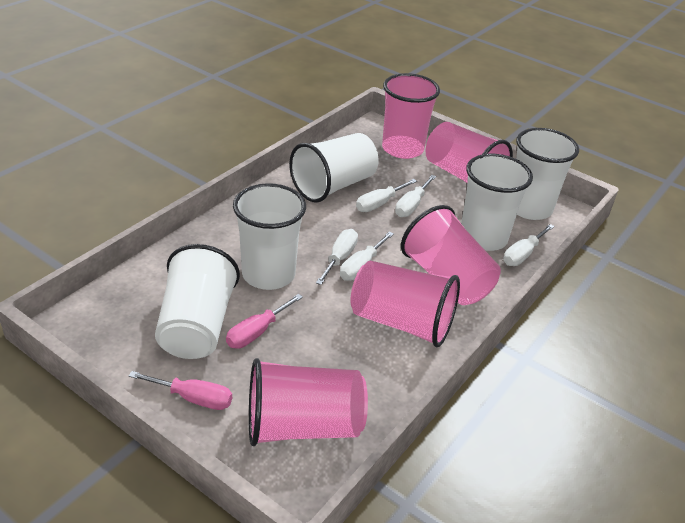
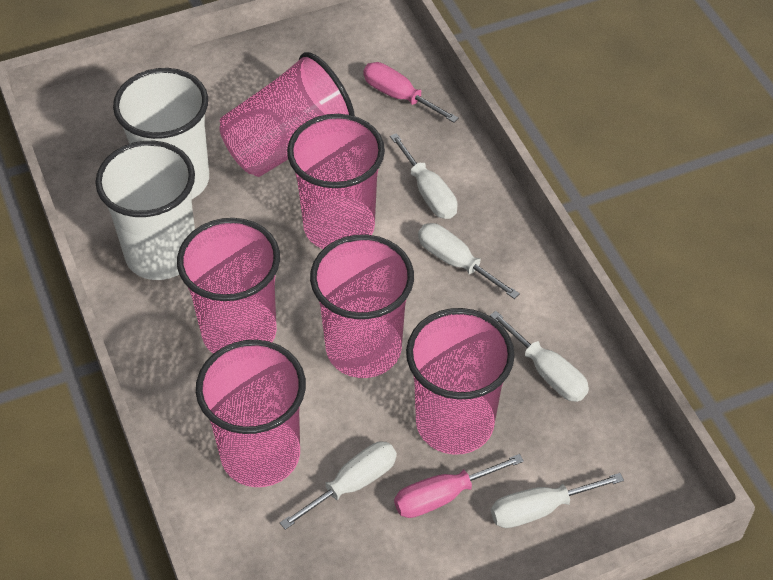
pink cup: 5 -> 6
white cup: 5 -> 2

